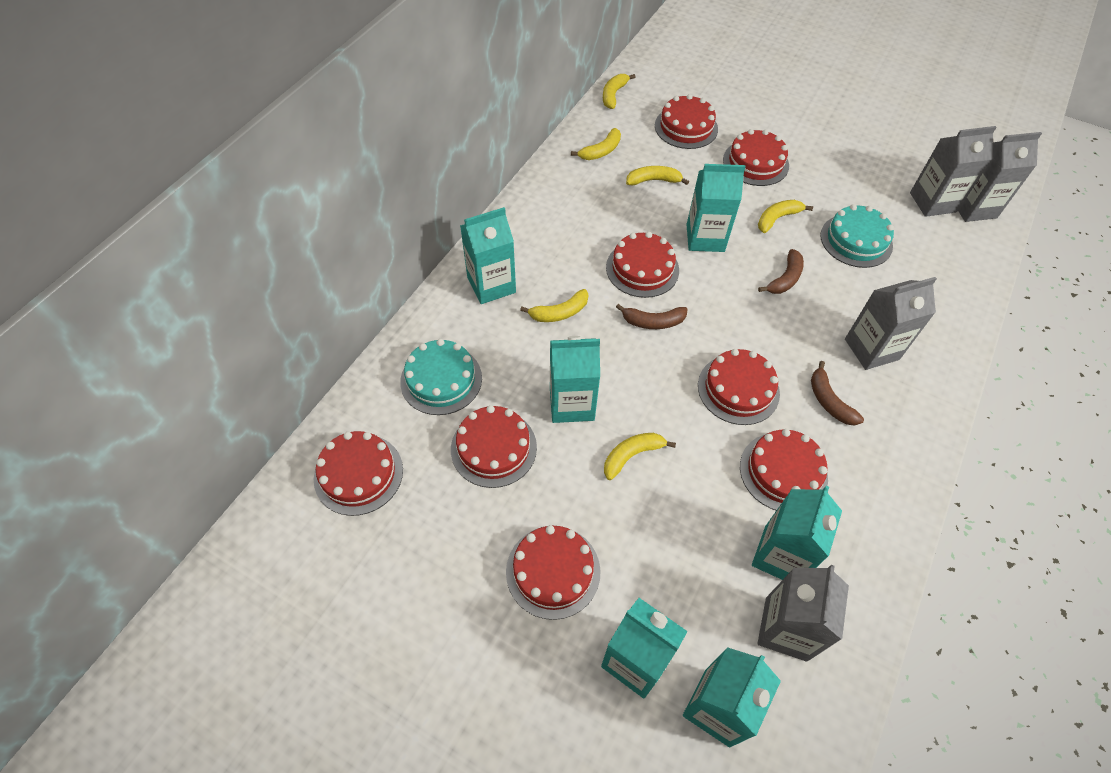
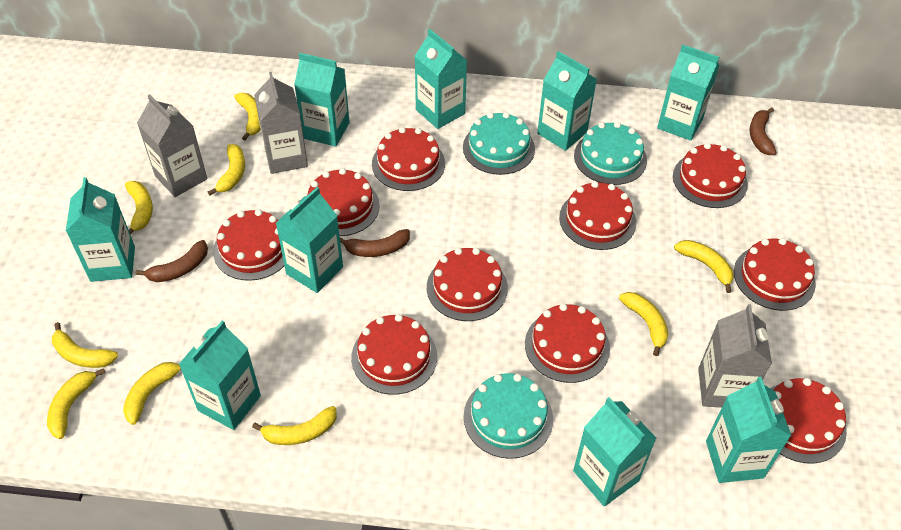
grey carton: 4 -> 3
red cake: 8 -> 10
turquoise cake: 2 -> 3
turquoise carton: 6 -> 9
yellow banana: 6 -> 9

